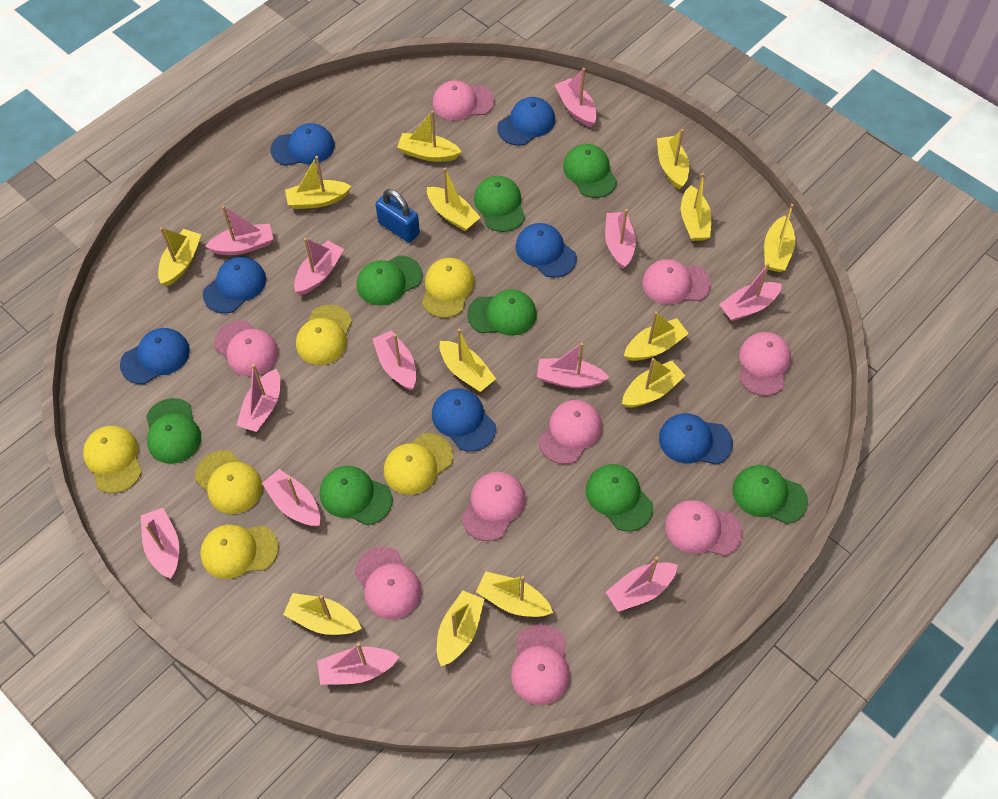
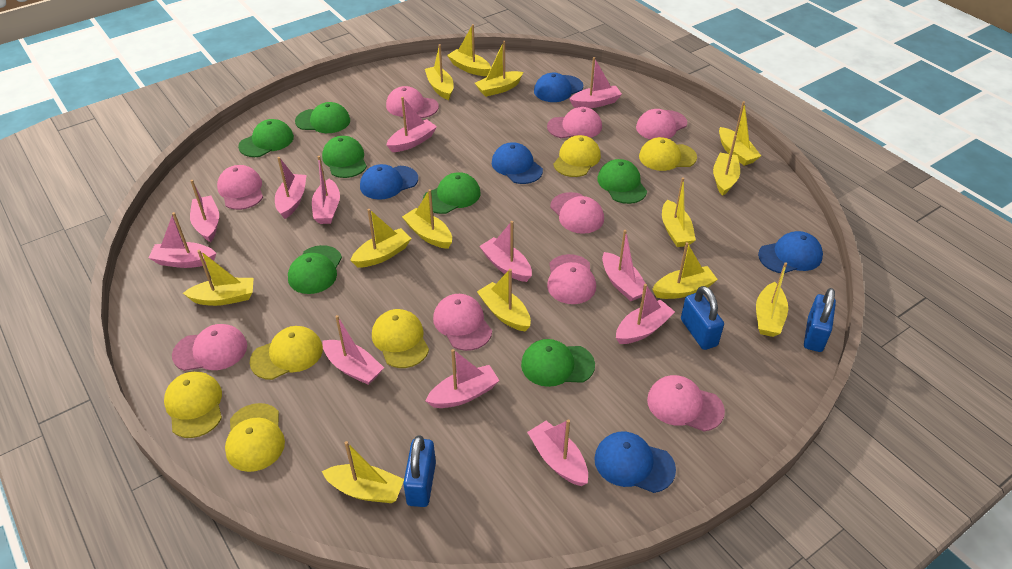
blue cap: 7 -> 5
blue padlock: 1 -> 3
green cap: 8 -> 7

